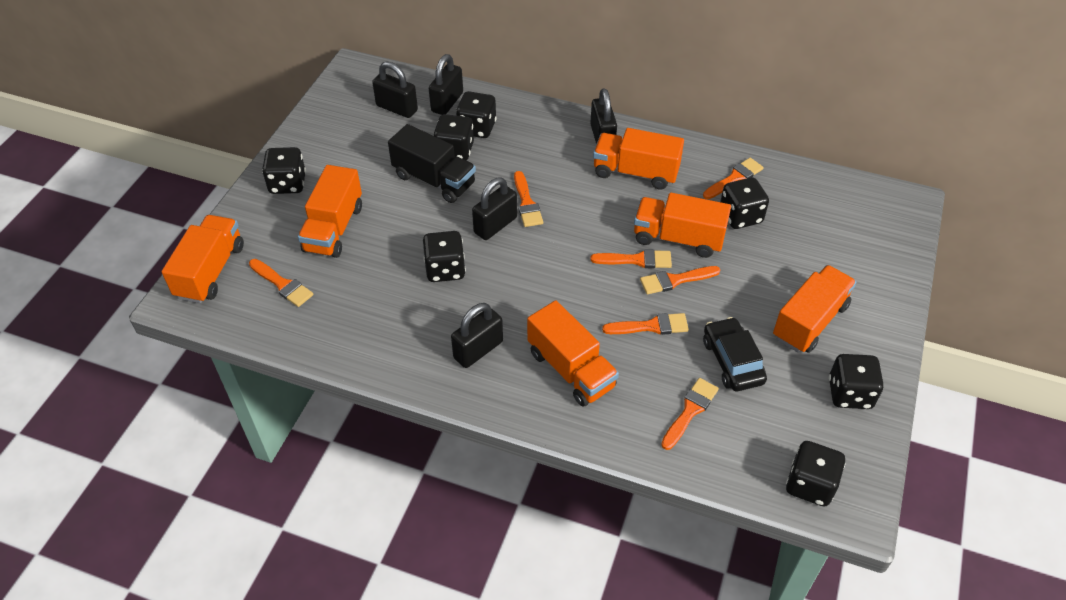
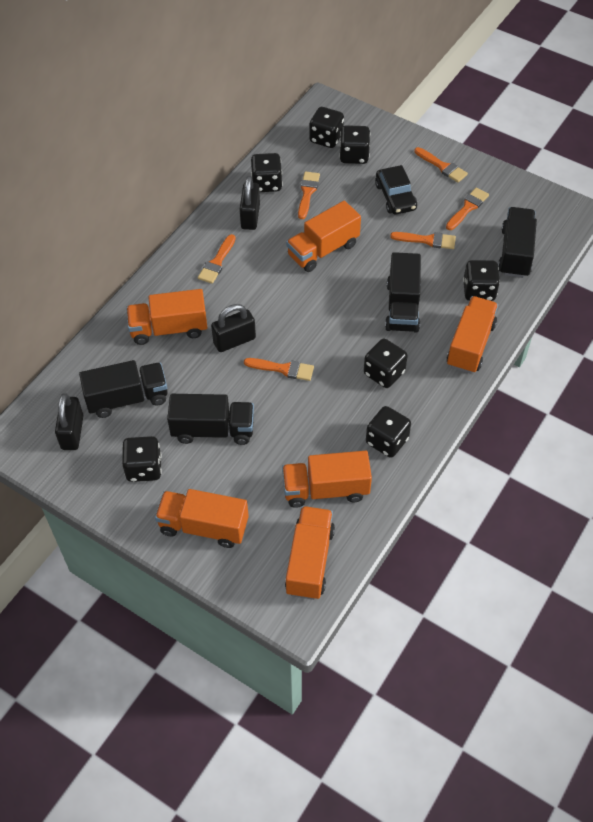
black padlock: 5 -> 3
black truck: 1 -> 4
orange brush: 7 -> 6

